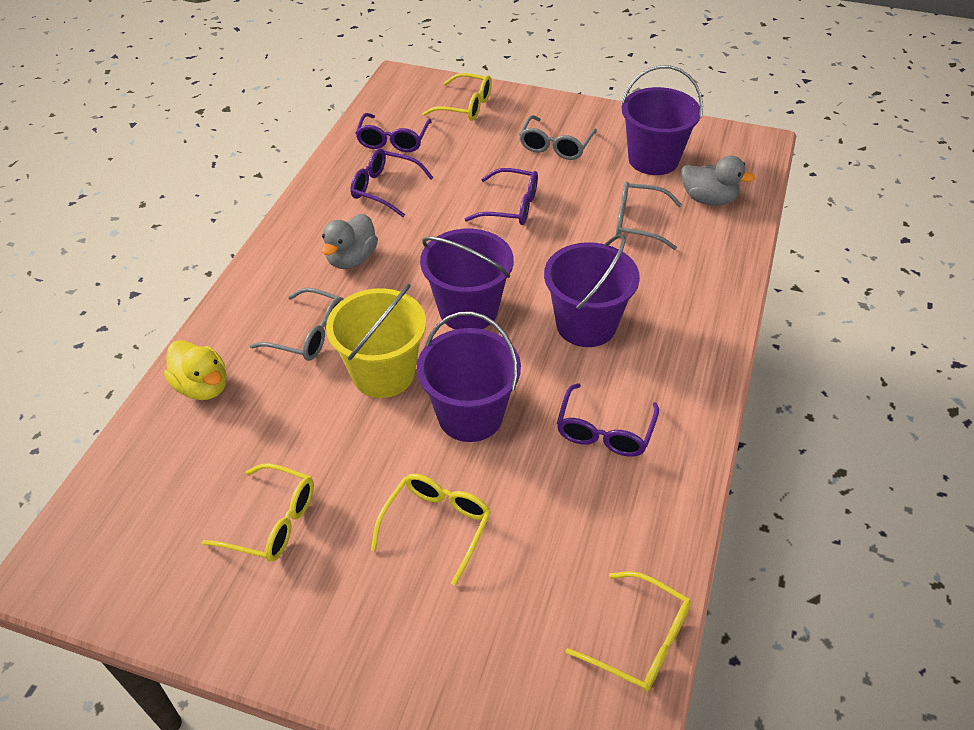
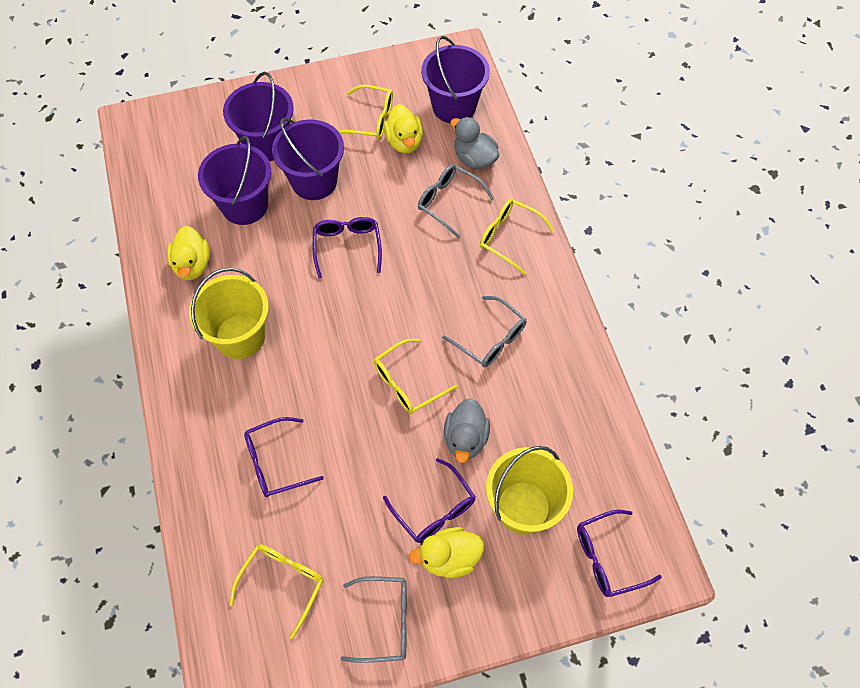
yellow bucket: 1 -> 2
yellow duck: 1 -> 3

